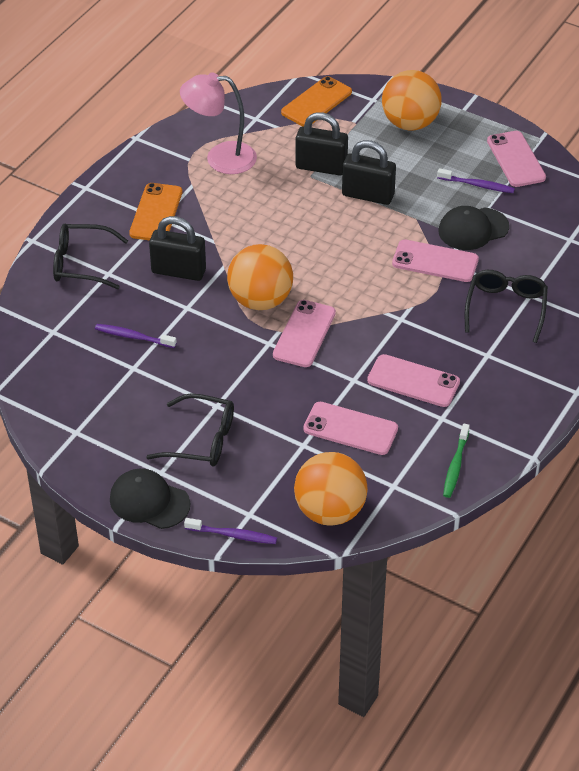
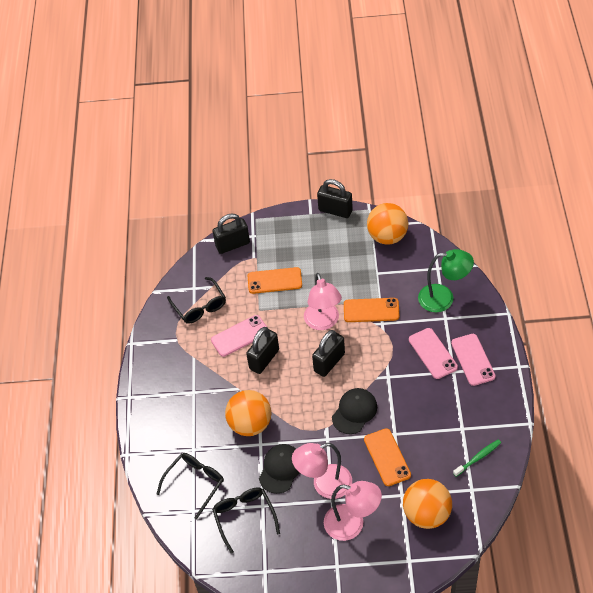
black padlock: 3 -> 4
green lamp: 0 -> 1
orange phone: 2 -> 3
pink lamp: 1 -> 3
pink phone: 5 -> 3
purple toothbrush: 3 -> 0

